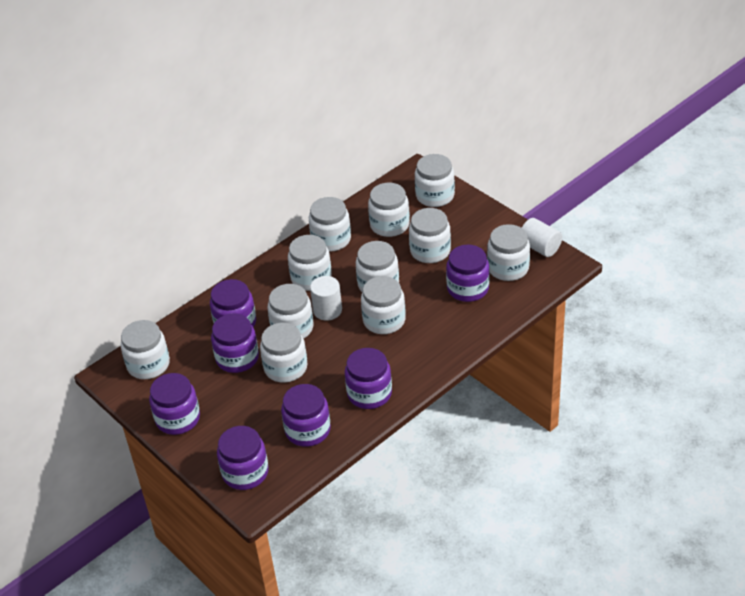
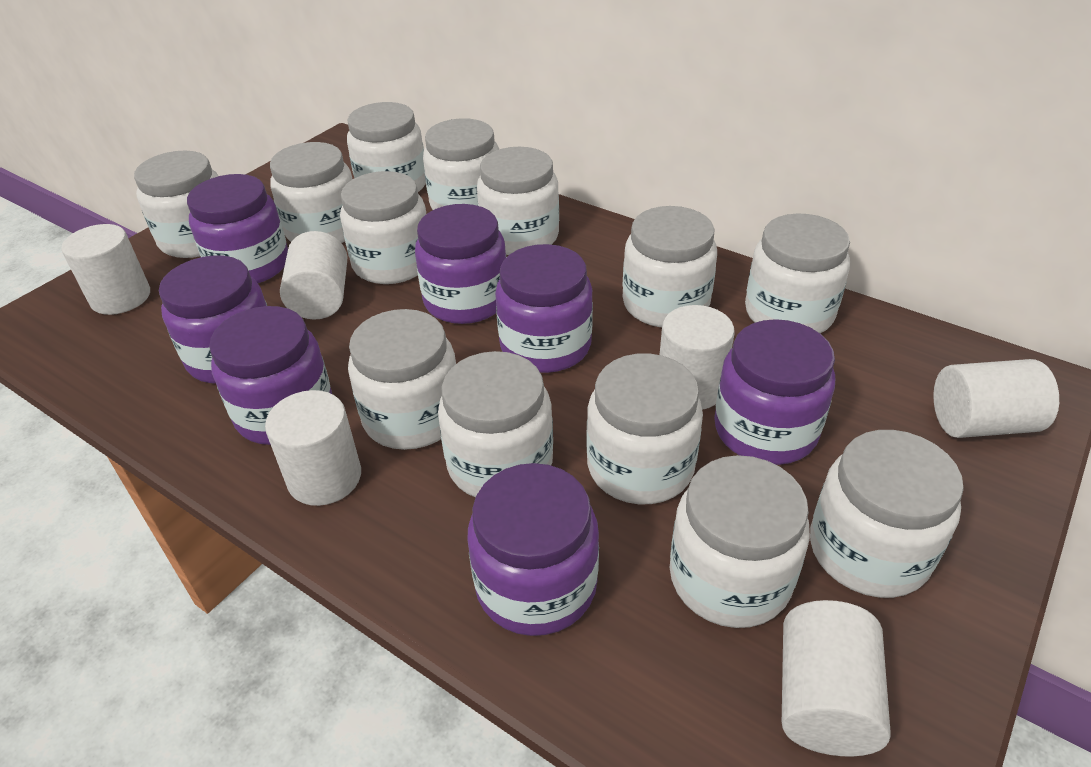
white cylinder: 2 -> 6
white jar: 11 -> 13

